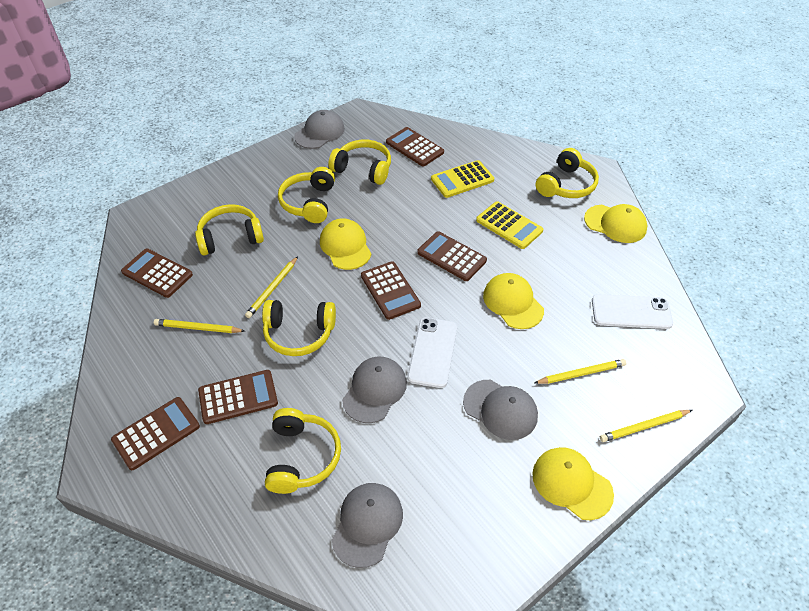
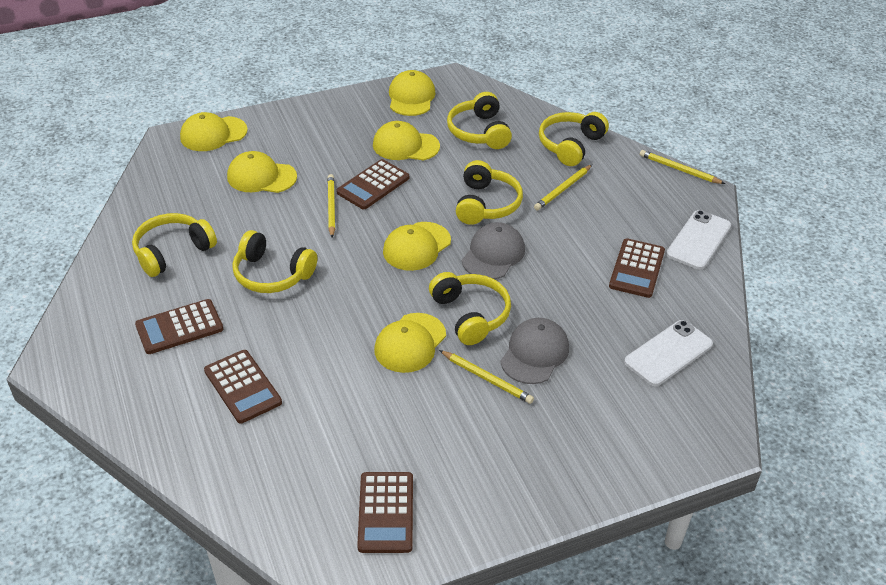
brown calculator: 6 -> 5
grey cap: 4 -> 2
yellow calculator: 2 -> 0
yellow cap: 4 -> 6

